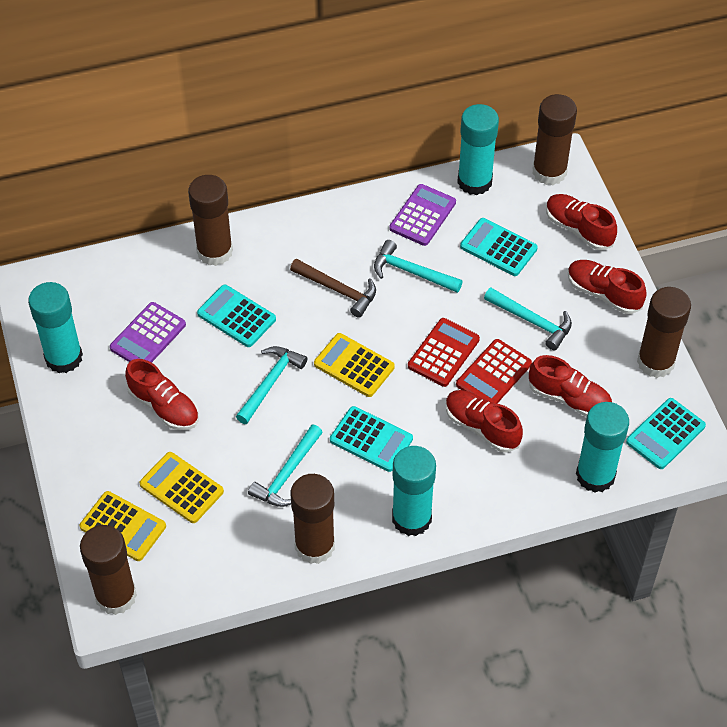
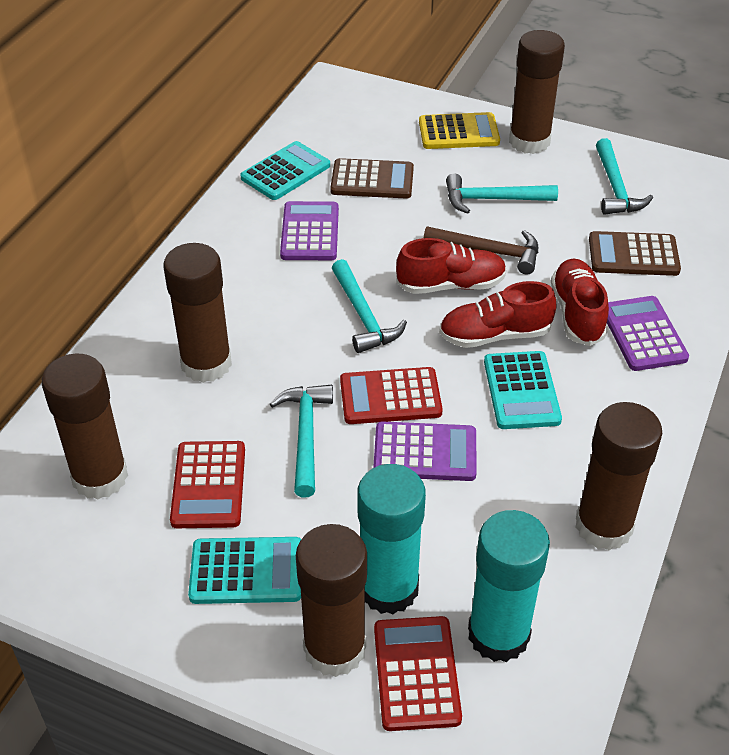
brown calculator: 0 -> 2
purple calculator: 2 -> 3
red calculator: 2 -> 3
red shoe: 5 -> 3
turquoise calculator: 4 -> 3
turquoise glue stick: 4 -> 2
yellow calculator: 3 -> 1

